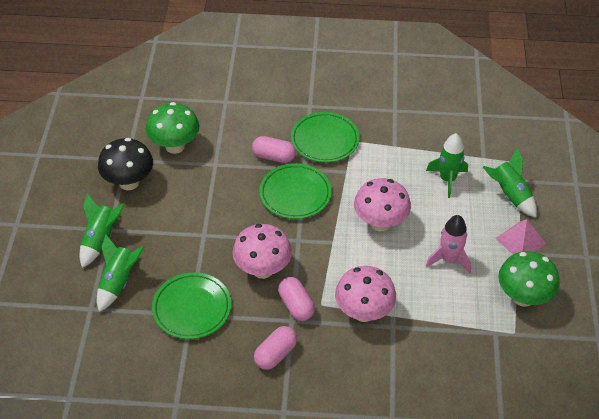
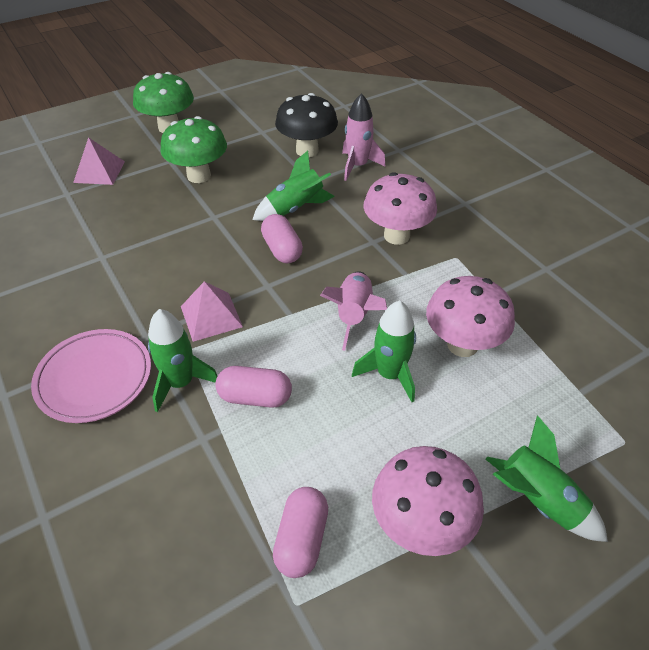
green plate: 3 -> 0
pink plate: 0 -> 1
pink pyramid: 1 -> 2
pink rocket: 1 -> 2

